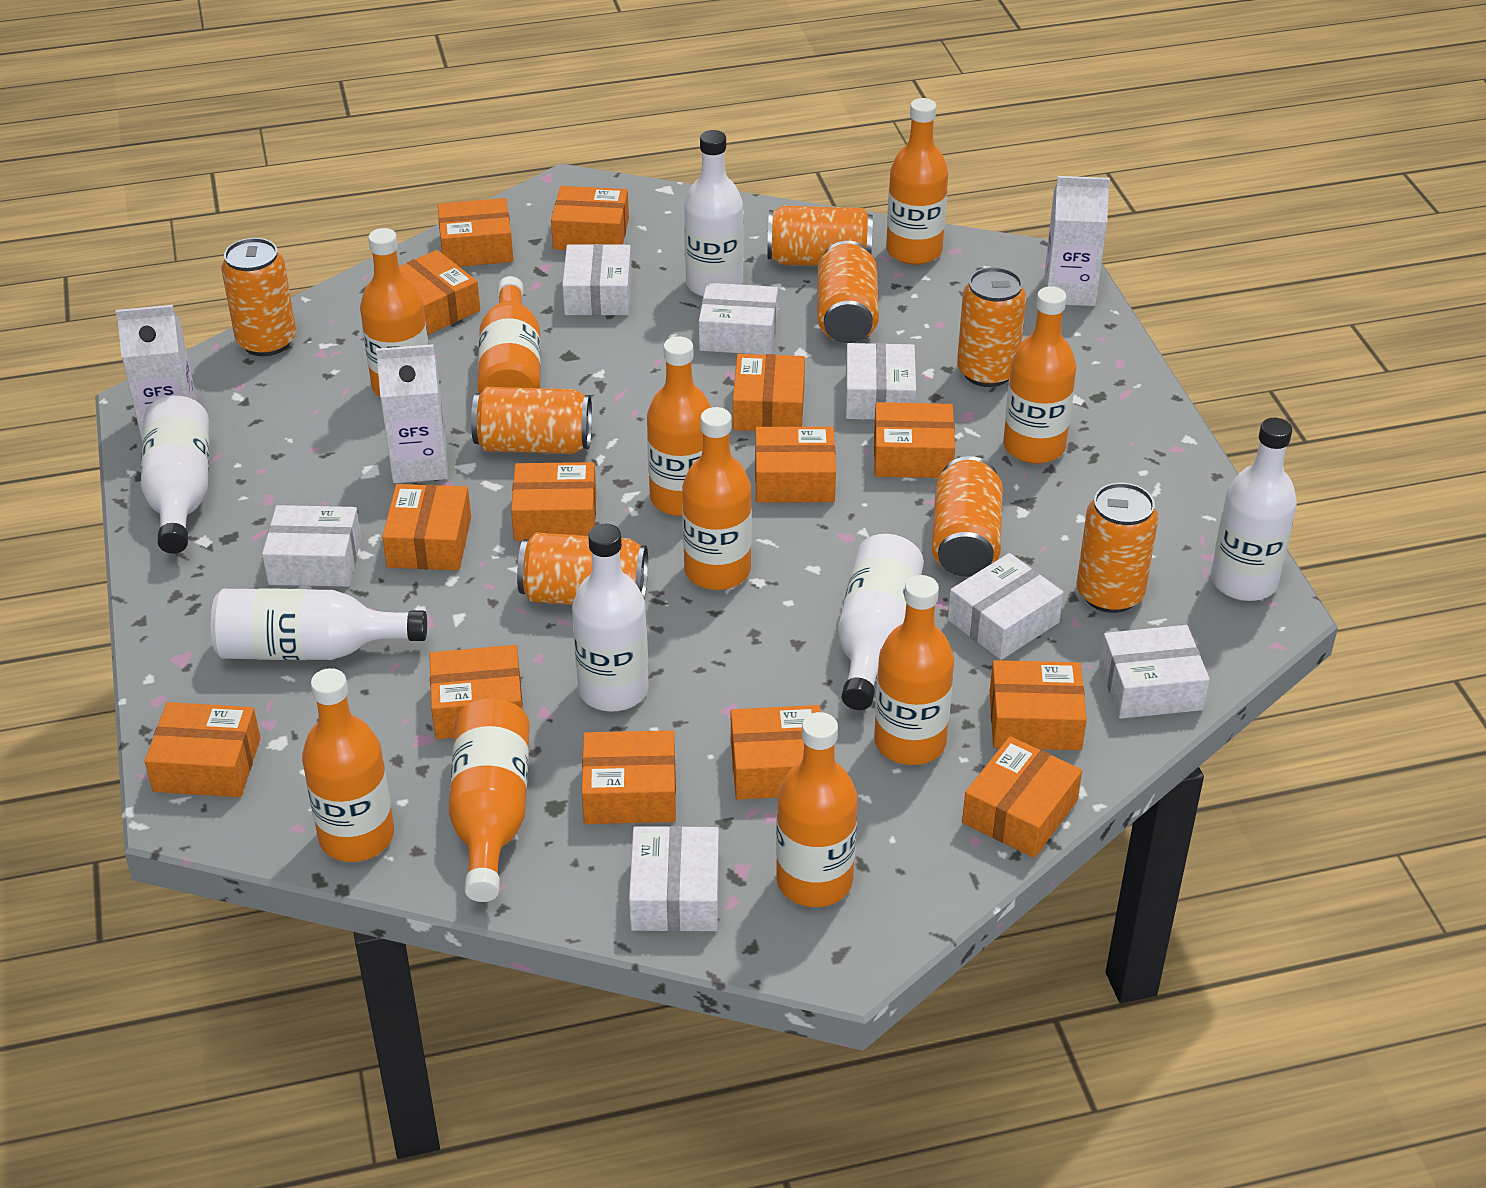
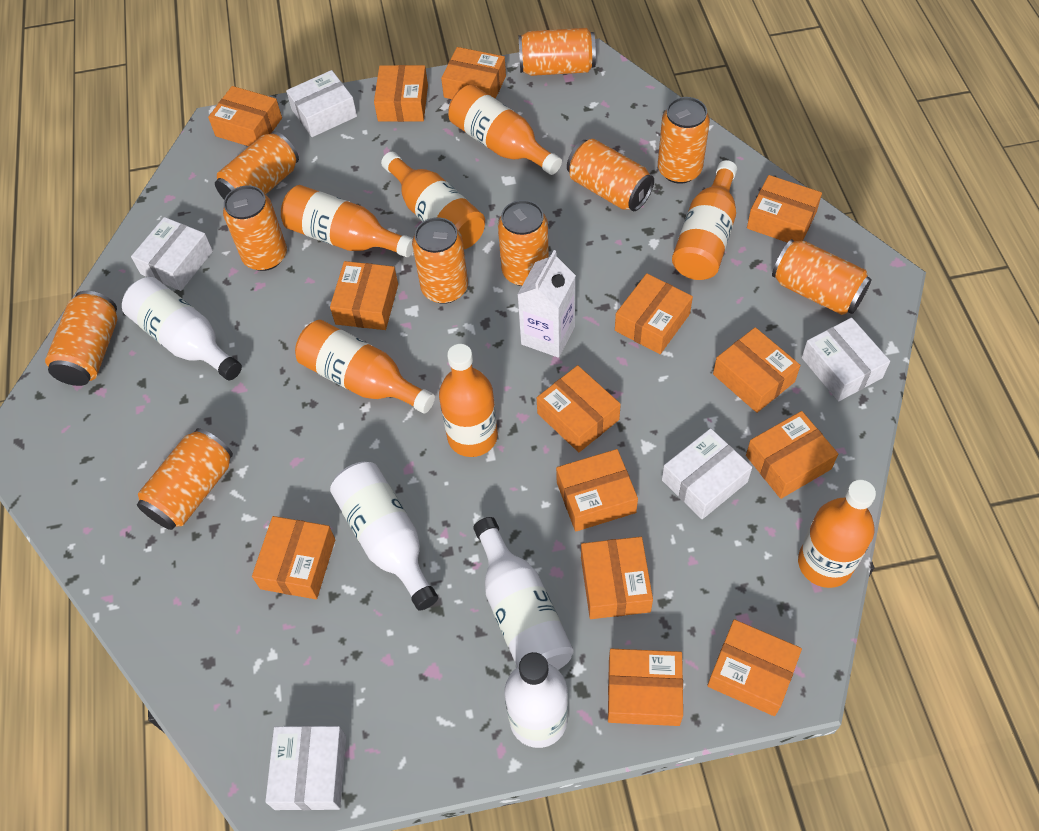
orange bottle: 10 -> 7
orange can: 8 -> 10
white bottle: 6 -> 4
white box: 7 -> 5
white carton: 3 -> 1

